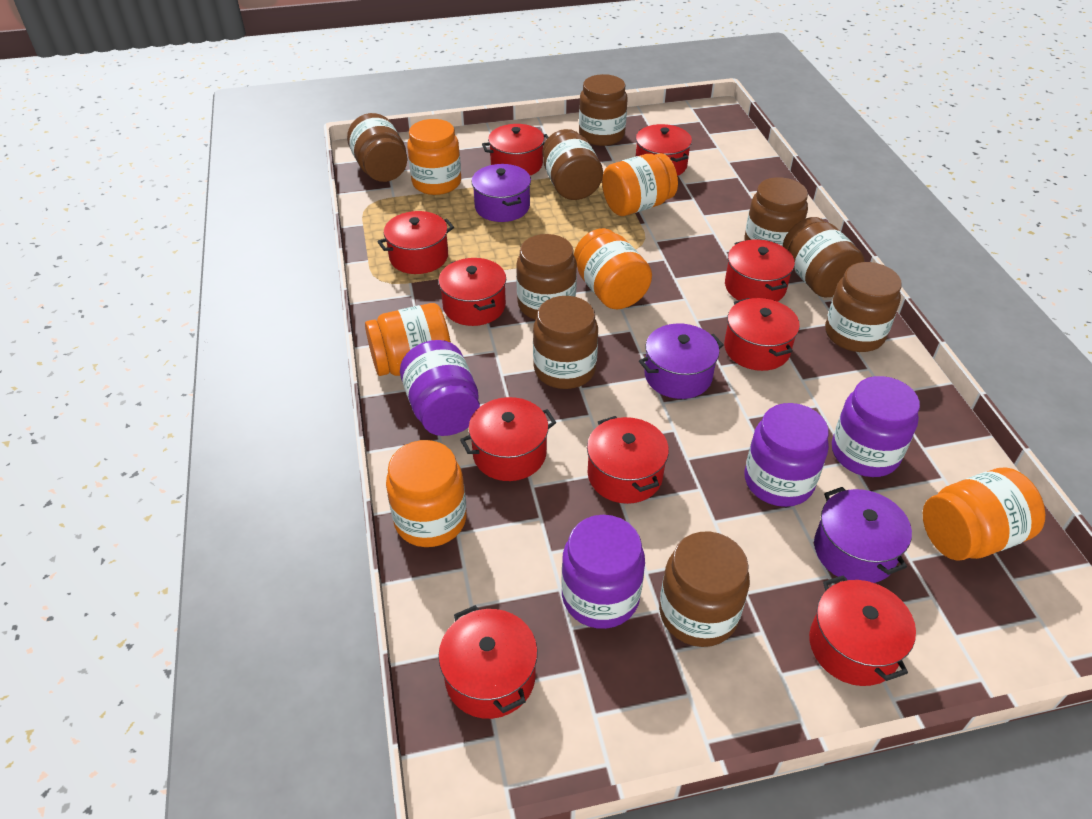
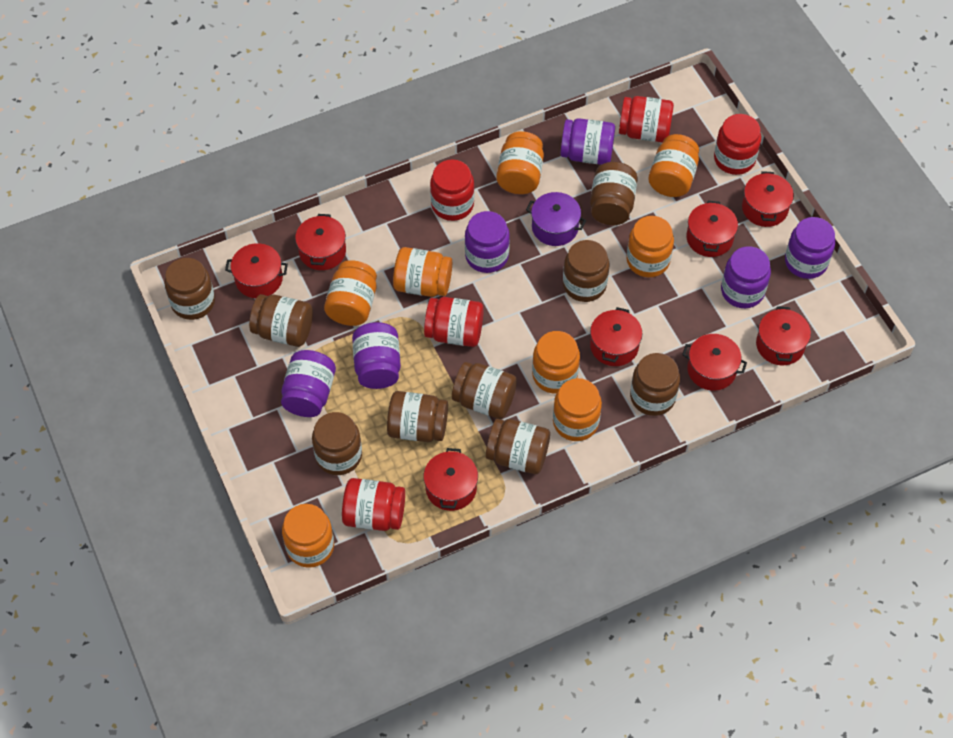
orange jar: 6 -> 8
purple jar: 4 -> 6
purple pot: 3 -> 1
red jar: 0 -> 5
red pot: 10 -> 8

